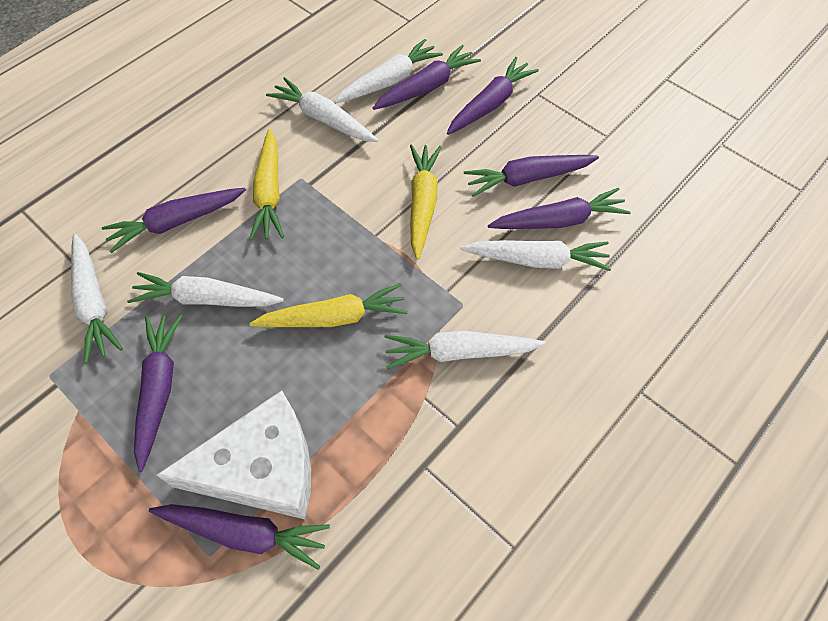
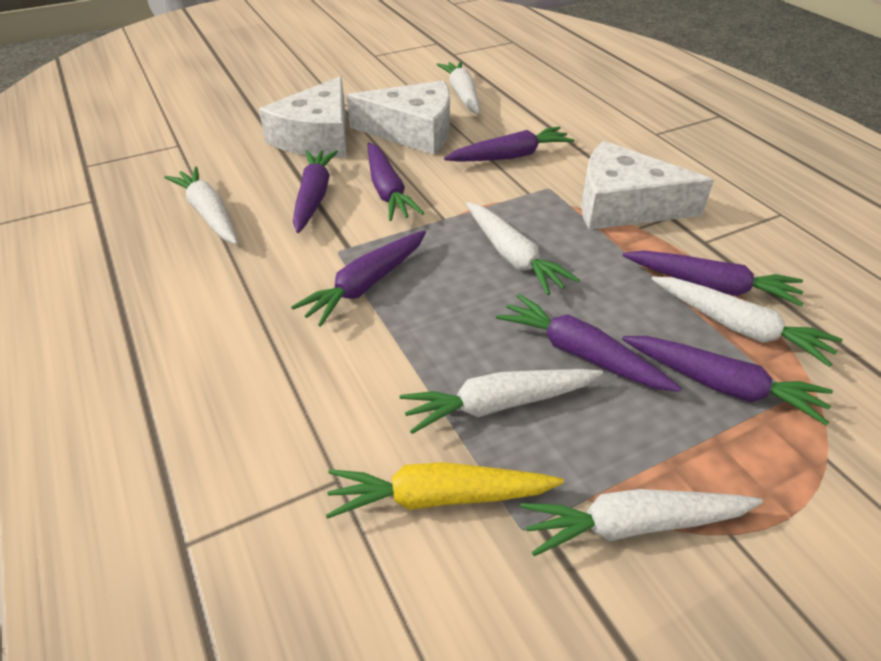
white cheese: 1 -> 3
yellow carrot: 3 -> 1

